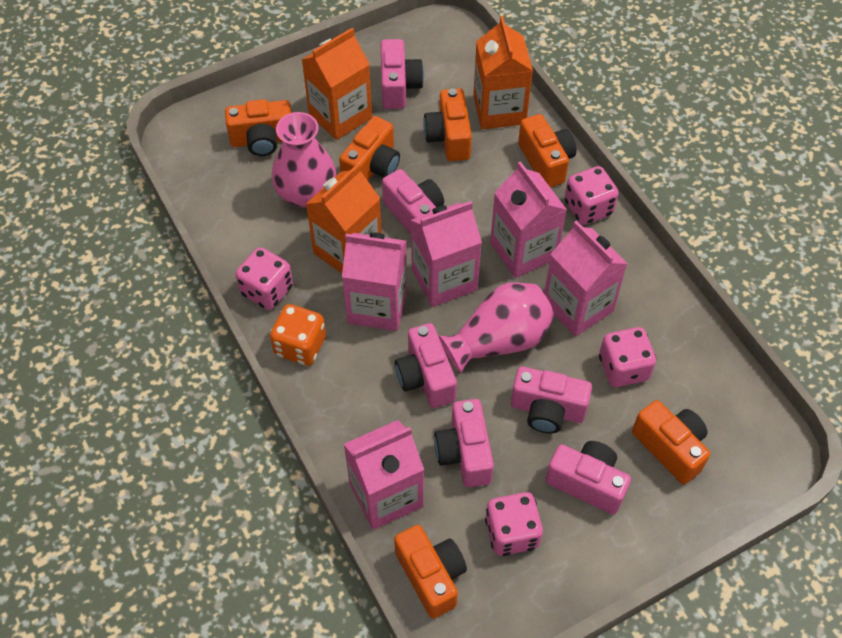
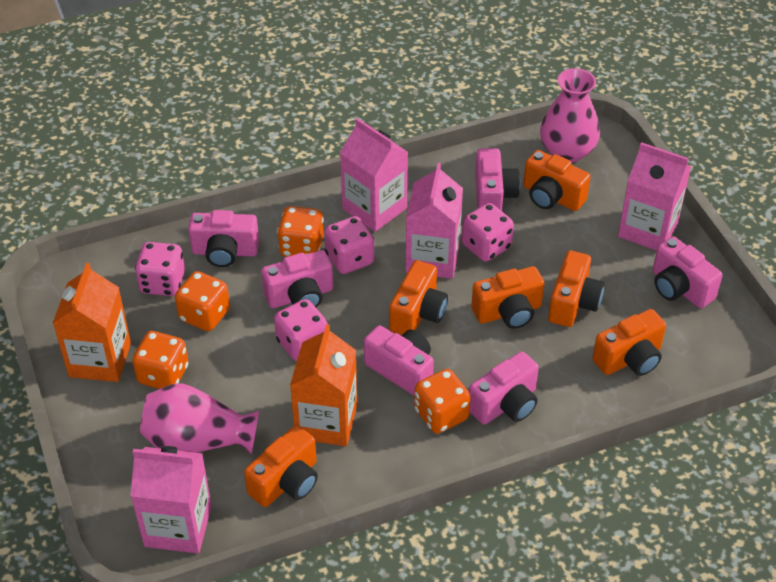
orange carton: 3 -> 2
orange dice: 1 -> 4
pink carton: 5 -> 4

